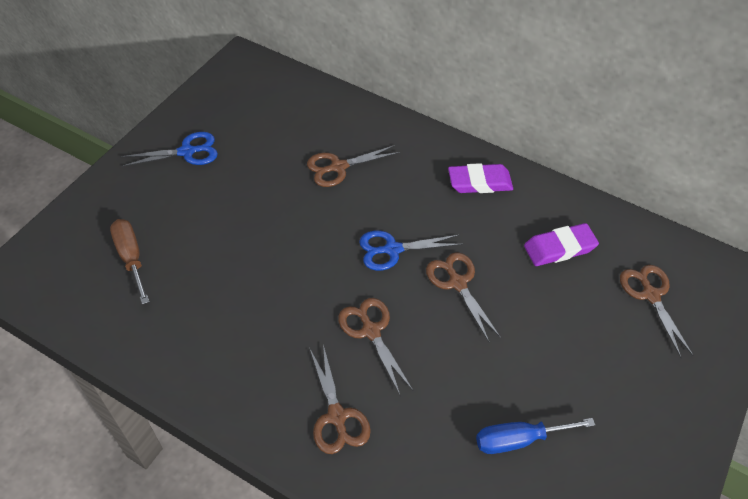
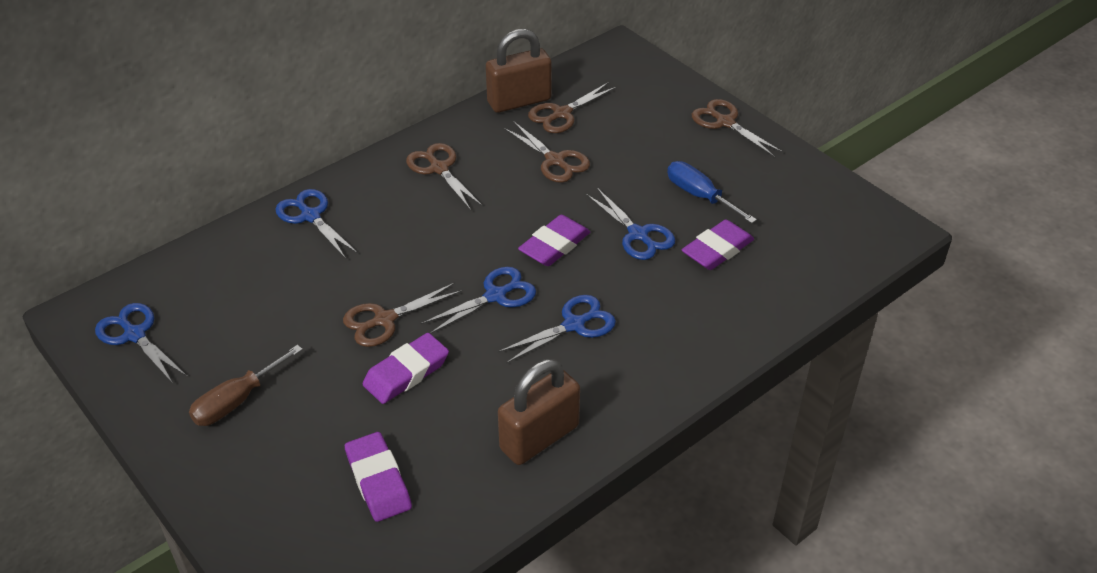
blue scissors: 2 -> 5
brown padlock: 0 -> 2
purple eraser: 2 -> 4

